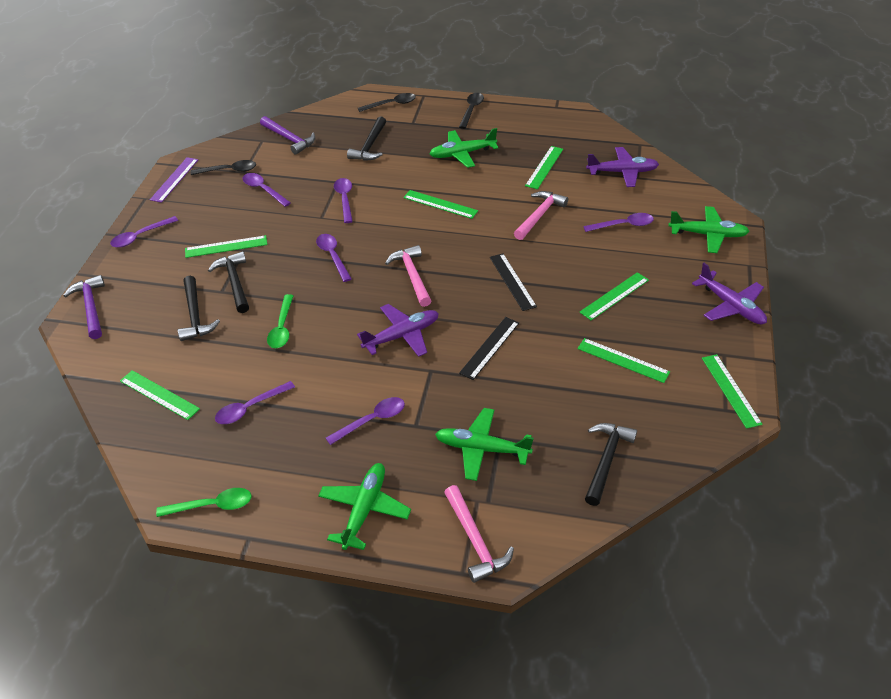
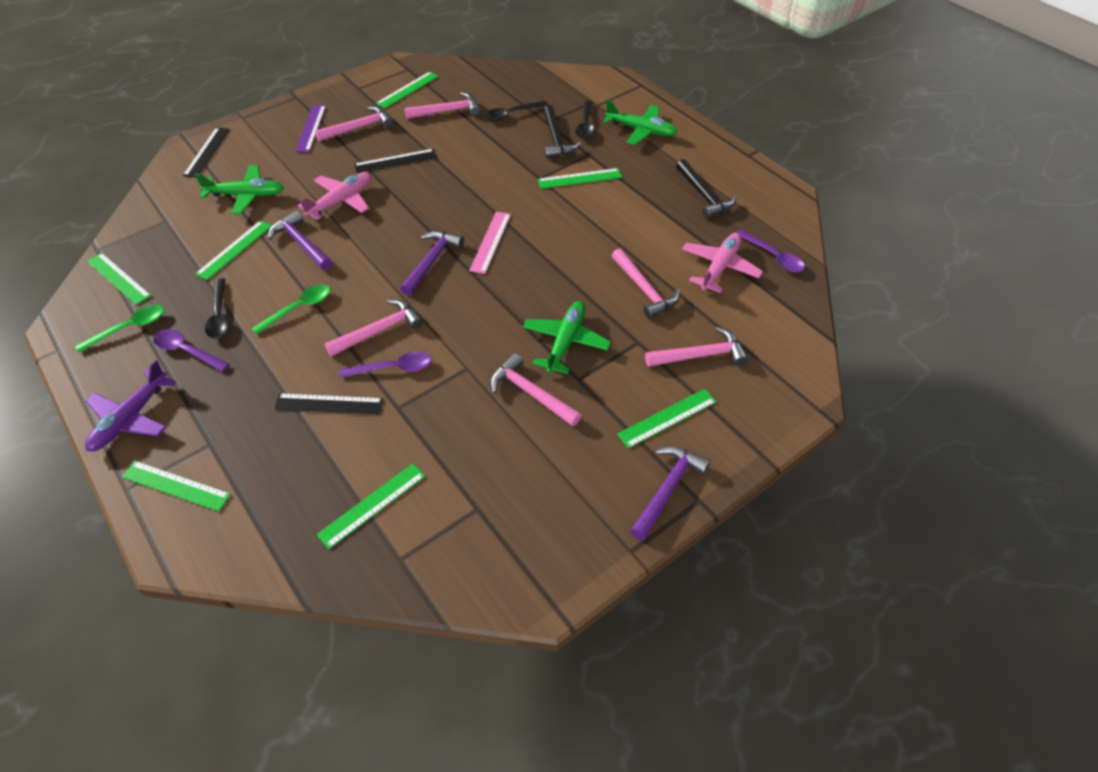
black hammer: 4 -> 2
black ruler: 2 -> 3
green plane: 4 -> 3
pink hammer: 3 -> 6
pink plane: 0 -> 2
pink ruler: 0 -> 1
purple hammer: 2 -> 3
purple plane: 3 -> 1
purple spoon: 7 -> 3

